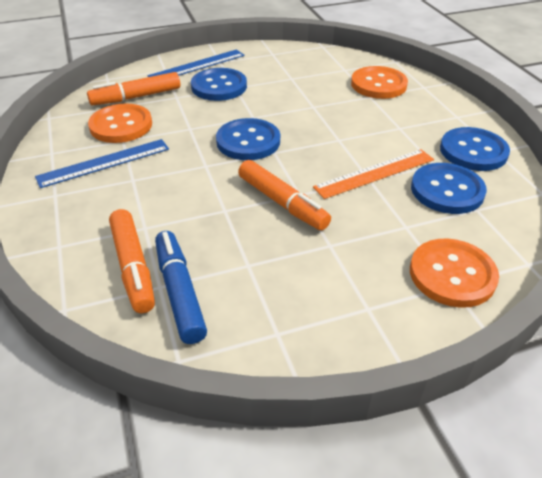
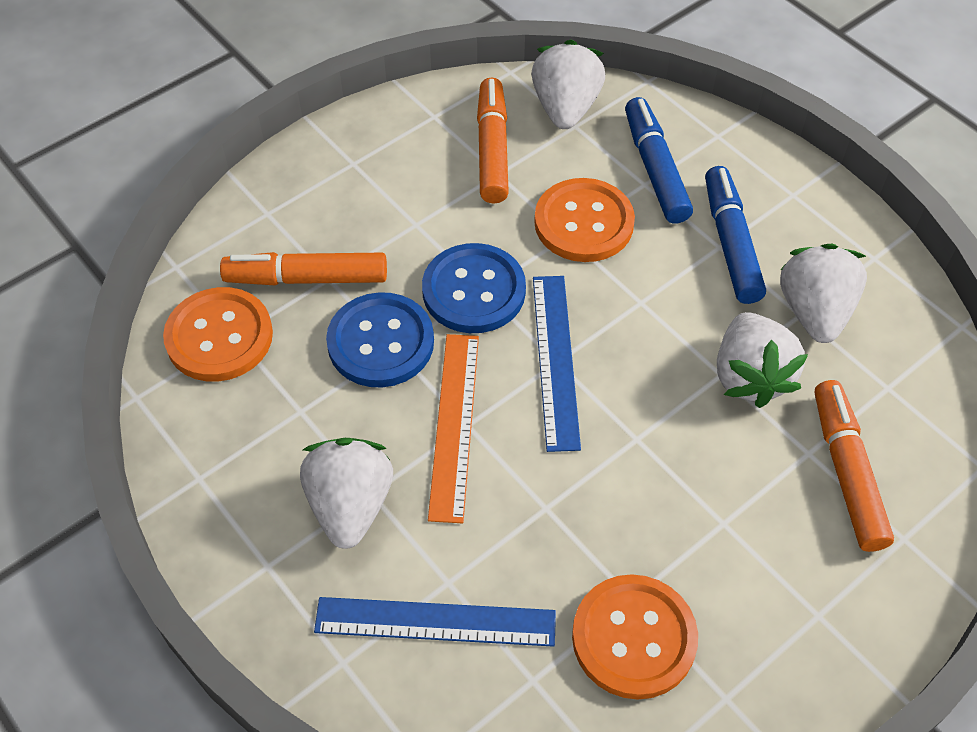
blue button: 4 -> 2
blue marker: 1 -> 2
white strawberry: 0 -> 4

